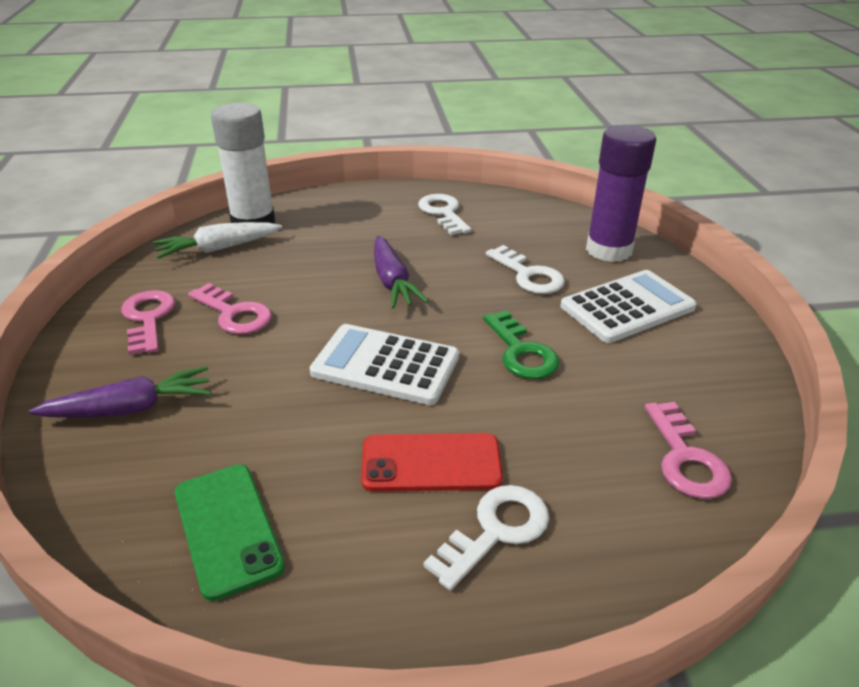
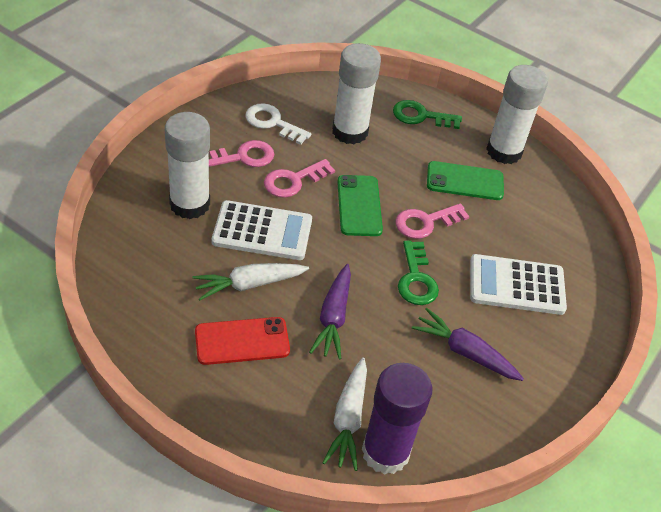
green key: 1 -> 2
green phone: 1 -> 2
white carrot: 1 -> 2
white glue stick: 1 -> 3
white key: 3 -> 1

